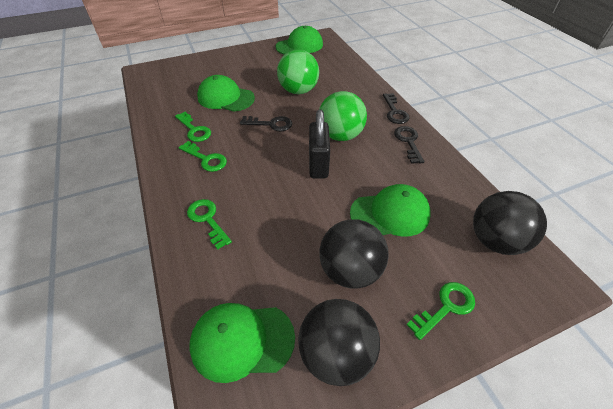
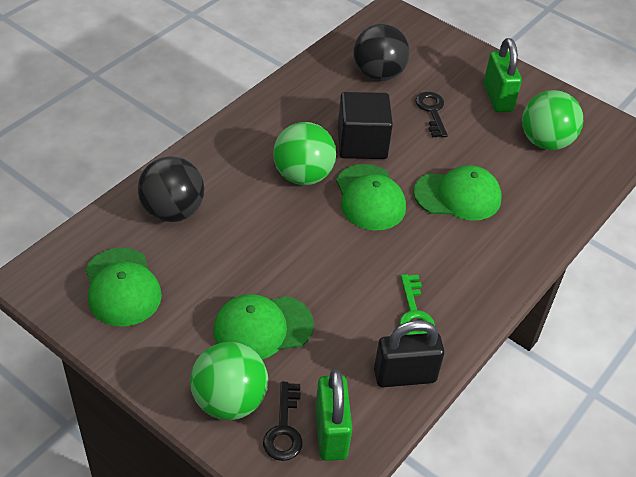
black ball: 3 -> 2
black cube: 0 -> 1
black key: 3 -> 2
green ball: 2 -> 3
green key: 4 -> 1
green padlock: 0 -> 2

